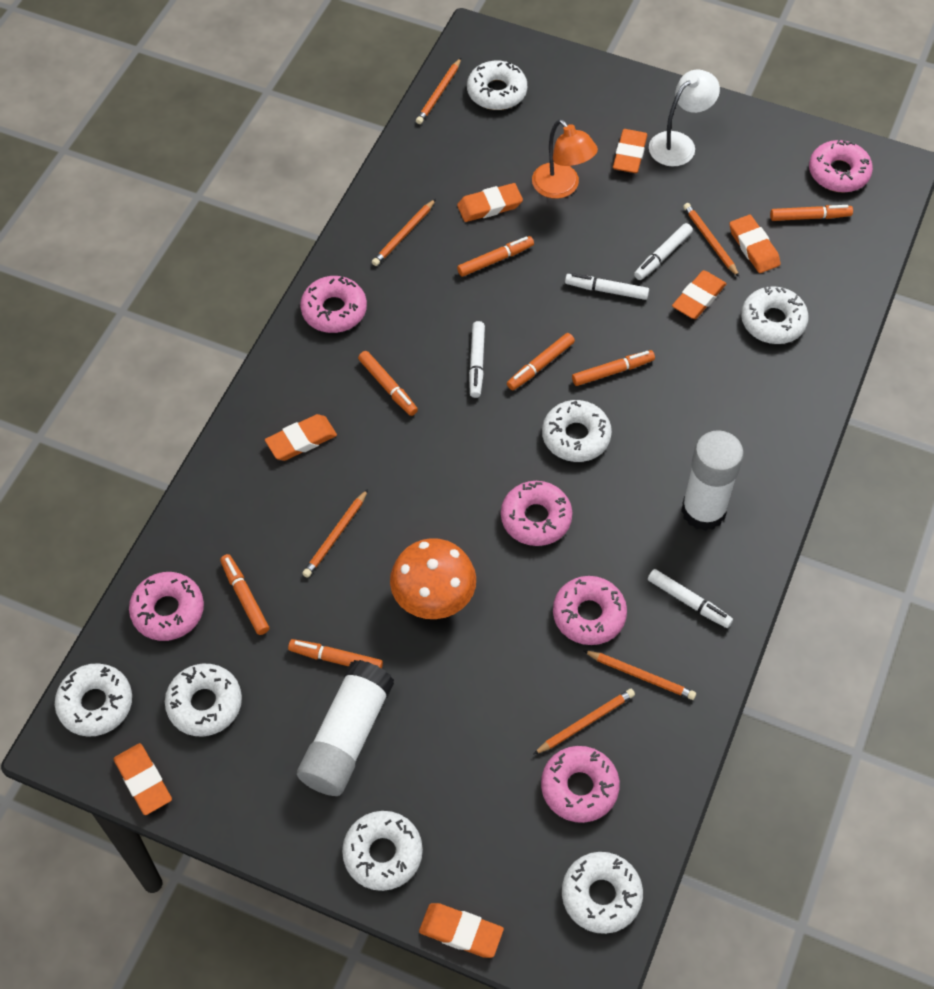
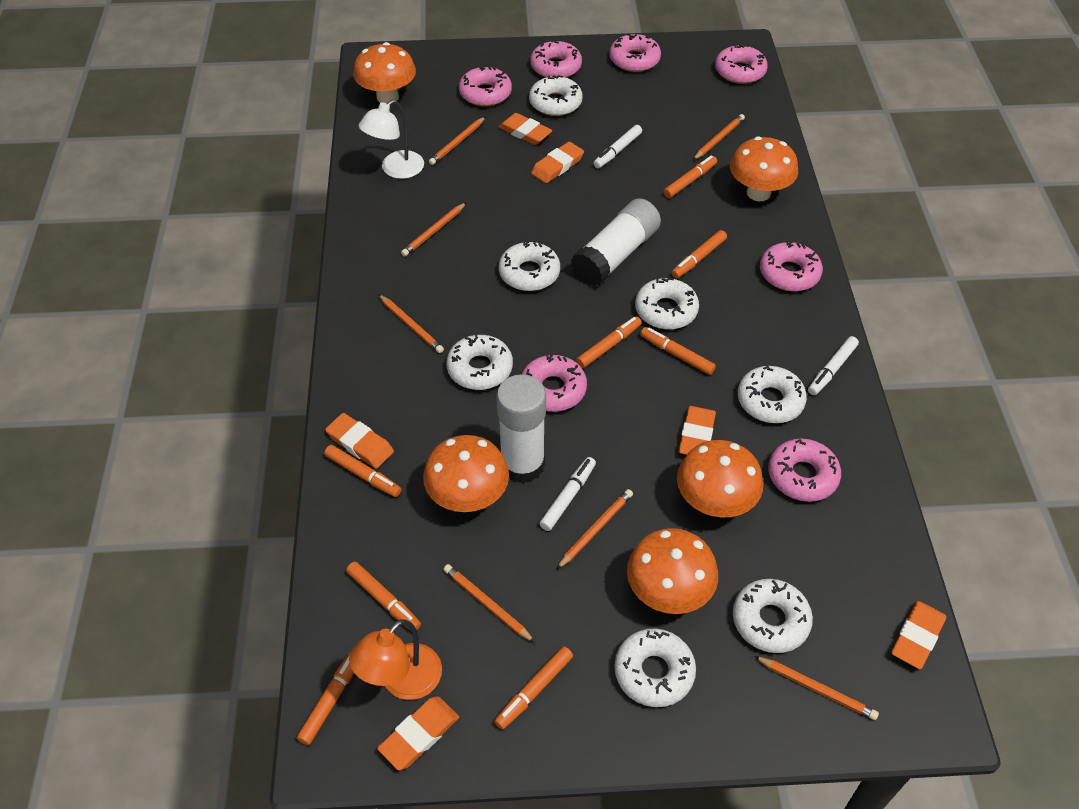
orange eraser: 7 -> 6
orange marker: 7 -> 8
orange mushroom: 1 -> 5
orange pencil: 6 -> 7
pink donut: 6 -> 7
white marker: 4 -> 3

